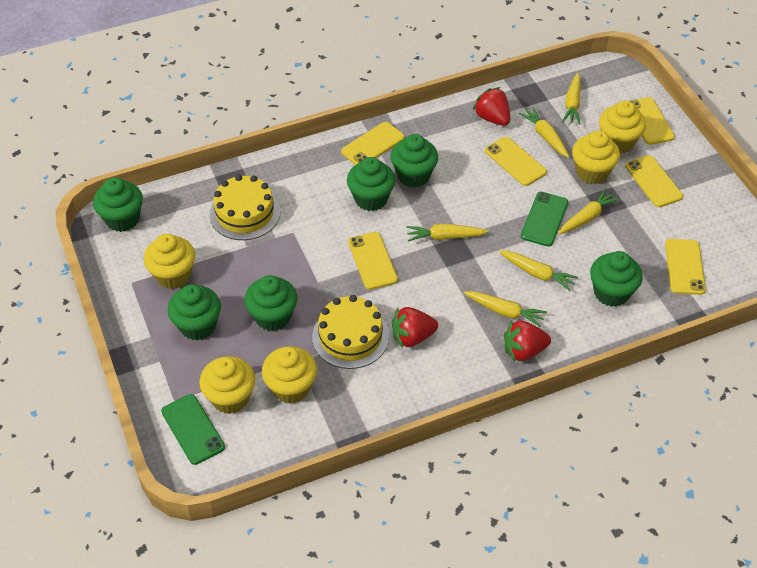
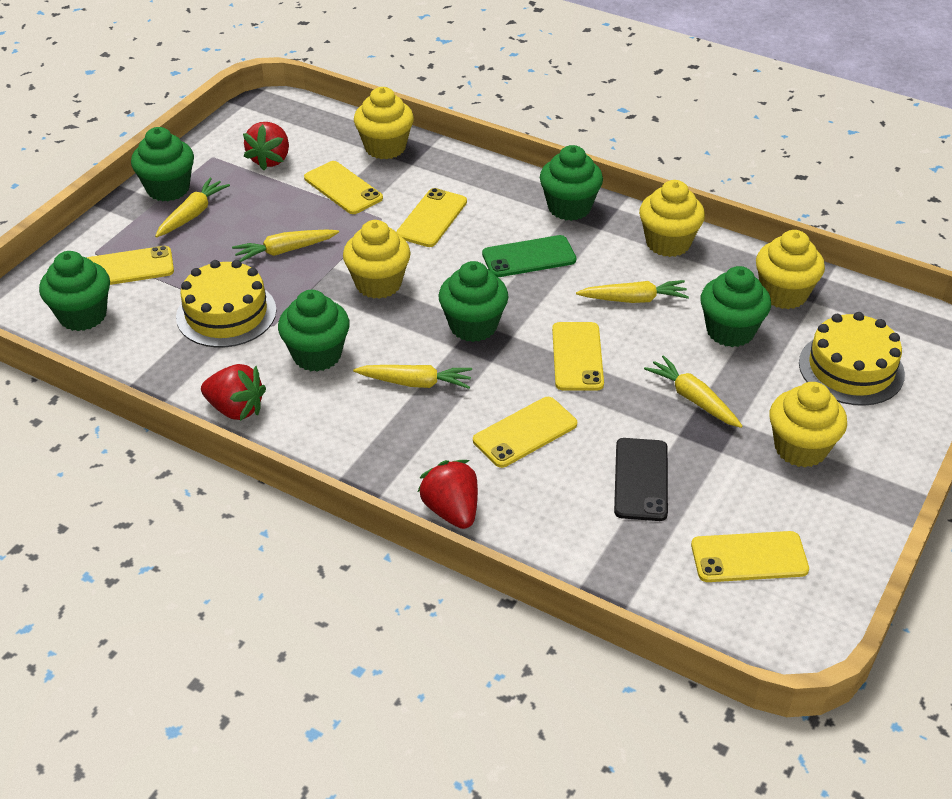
black phone: 0 -> 1
green phone: 2 -> 1
yellow carrot: 6 -> 5

